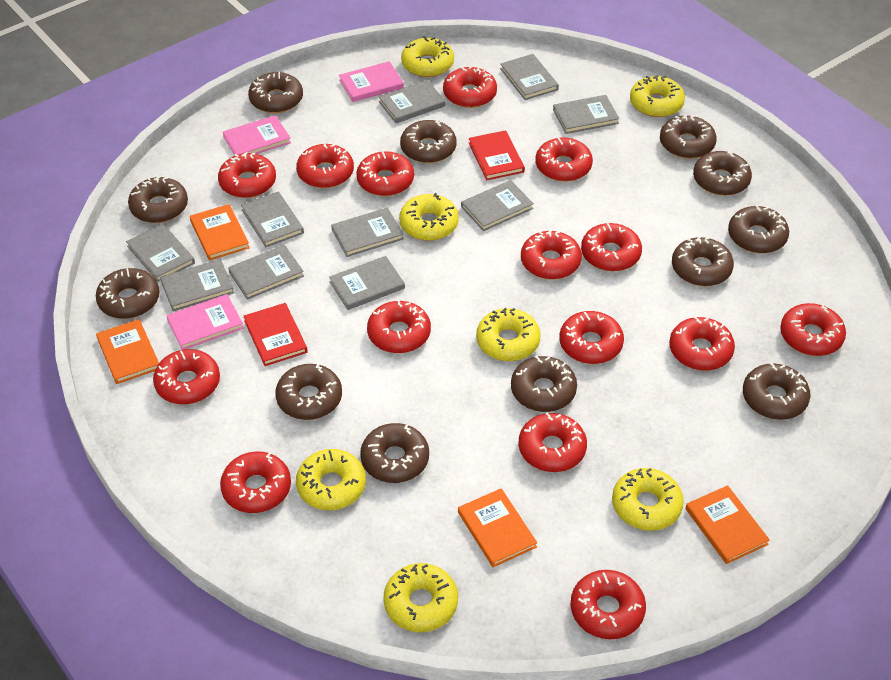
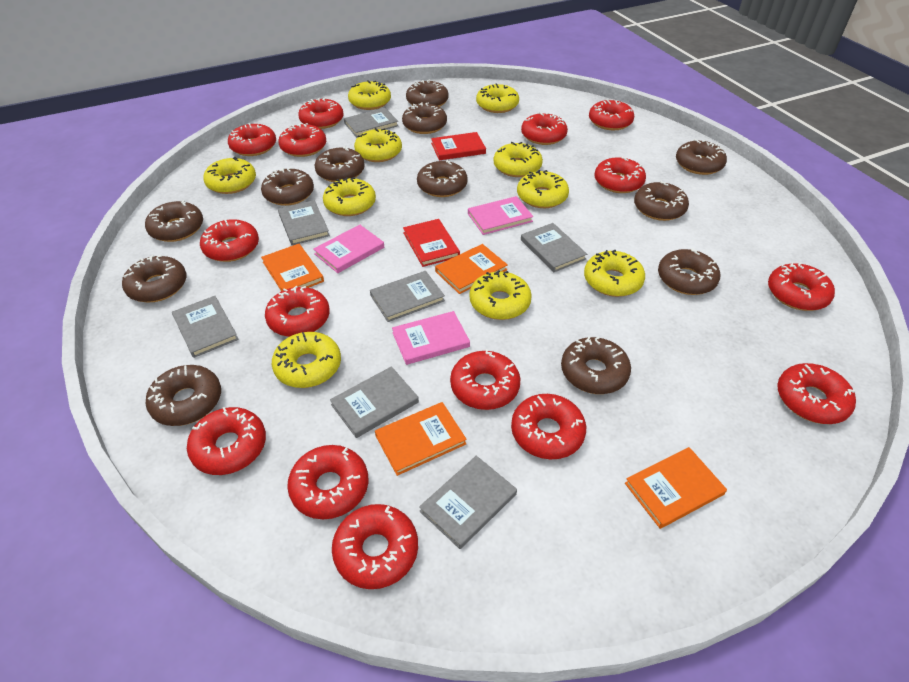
grey book: 10 -> 7
yellow donut: 7 -> 10

